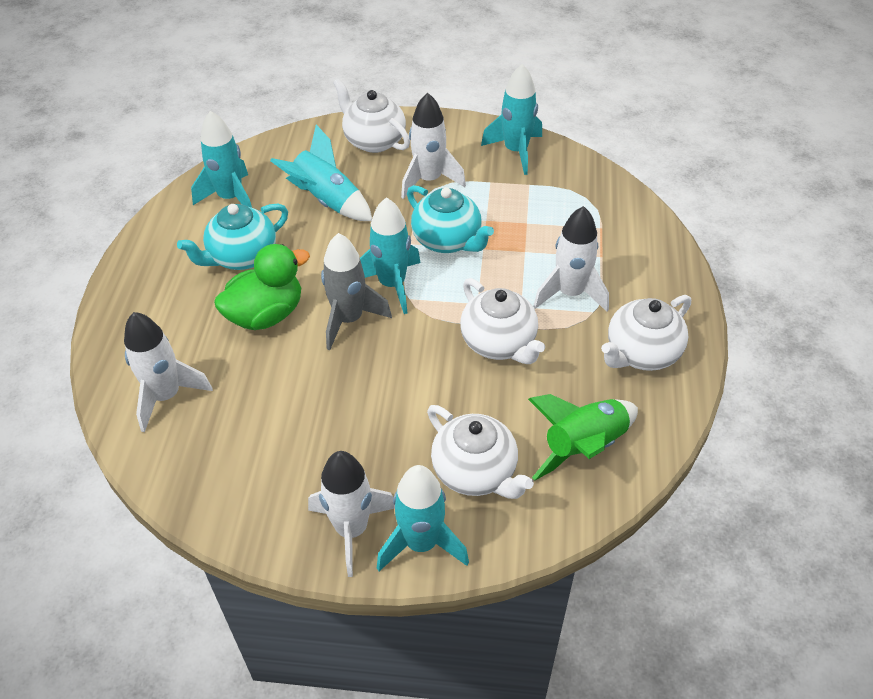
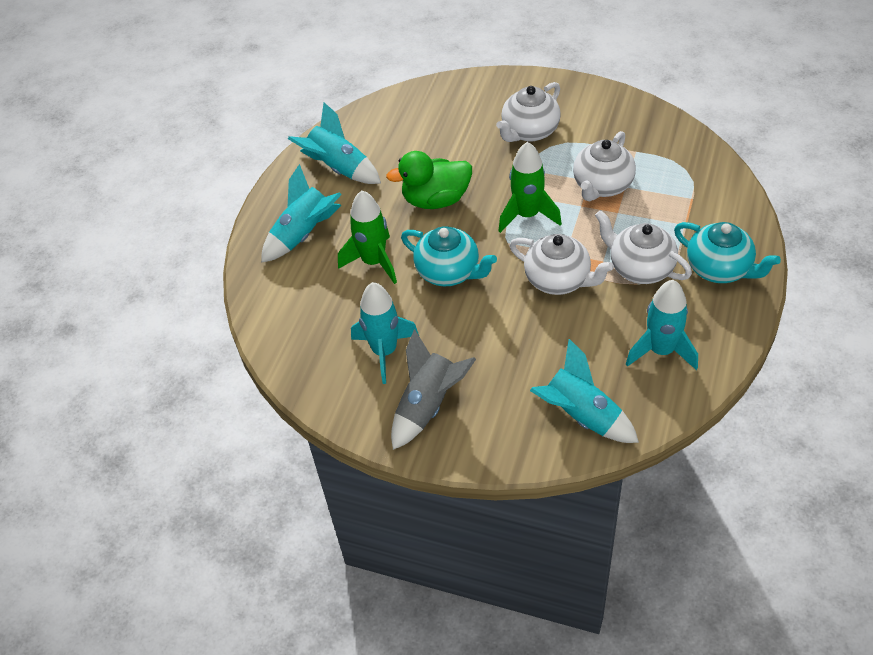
green rocket: 1 -> 2
white rocket: 4 -> 0

